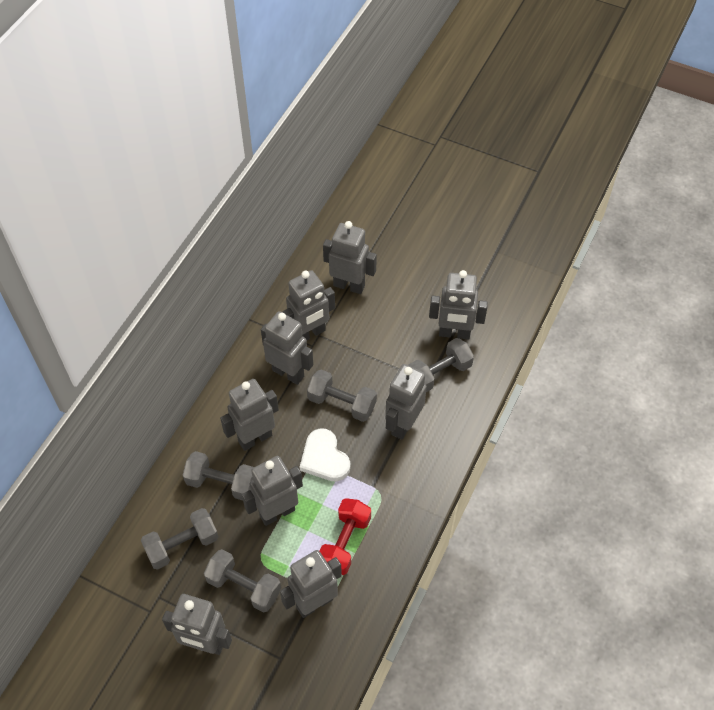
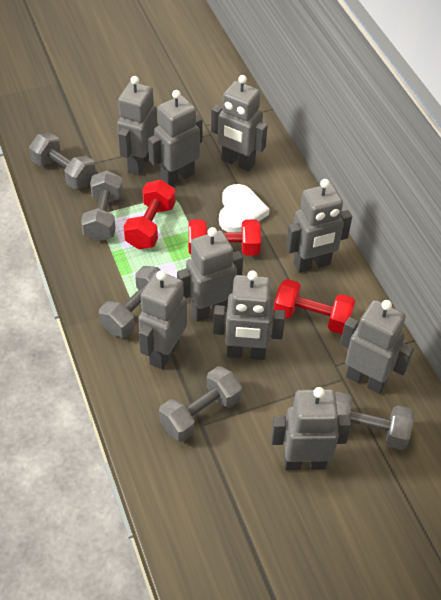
red dumbbell: 1 -> 3

